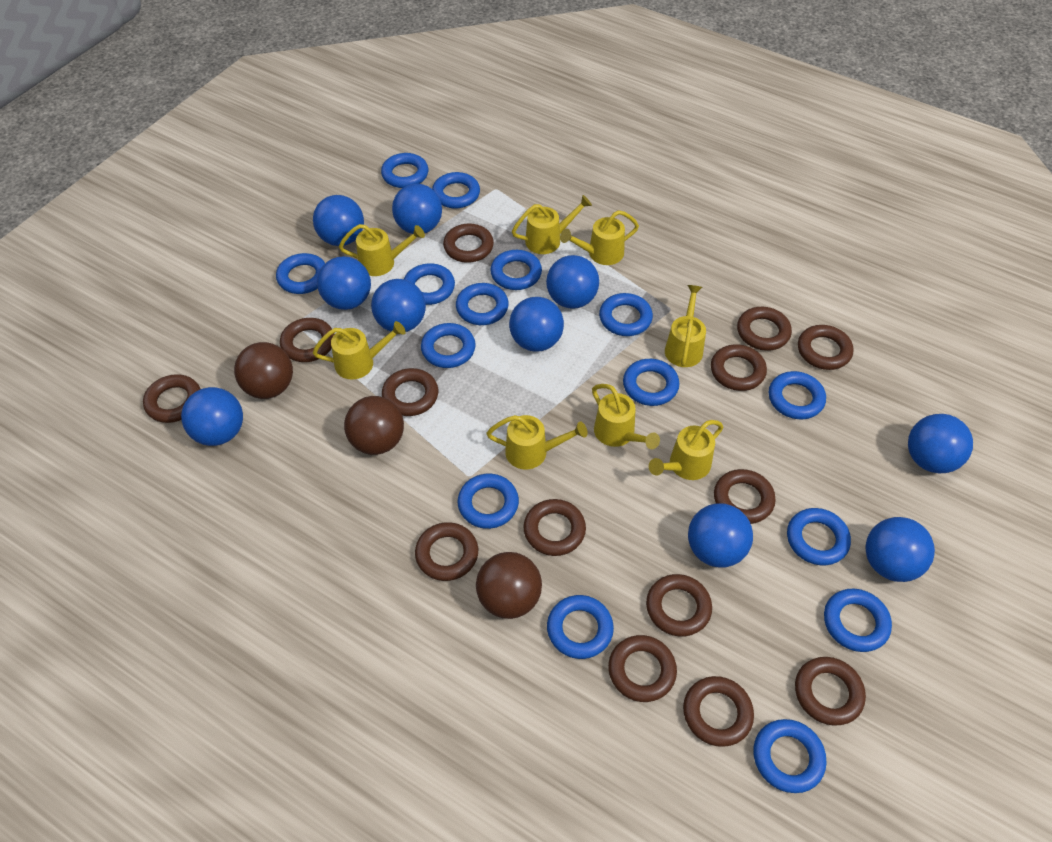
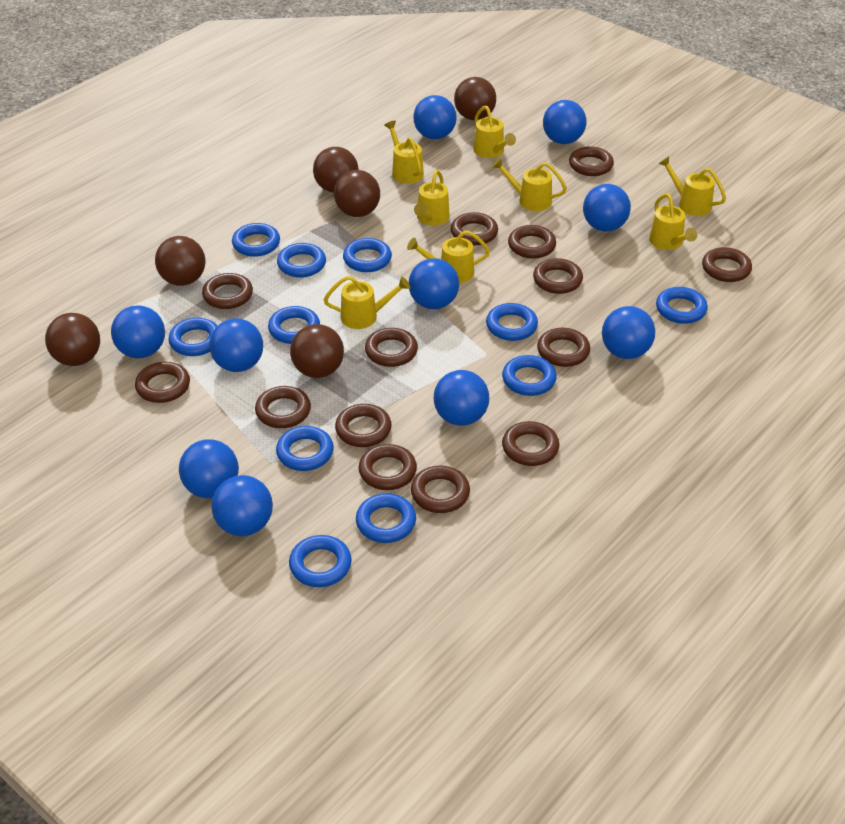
blue ring: 15 -> 11
brown ball: 3 -> 6

